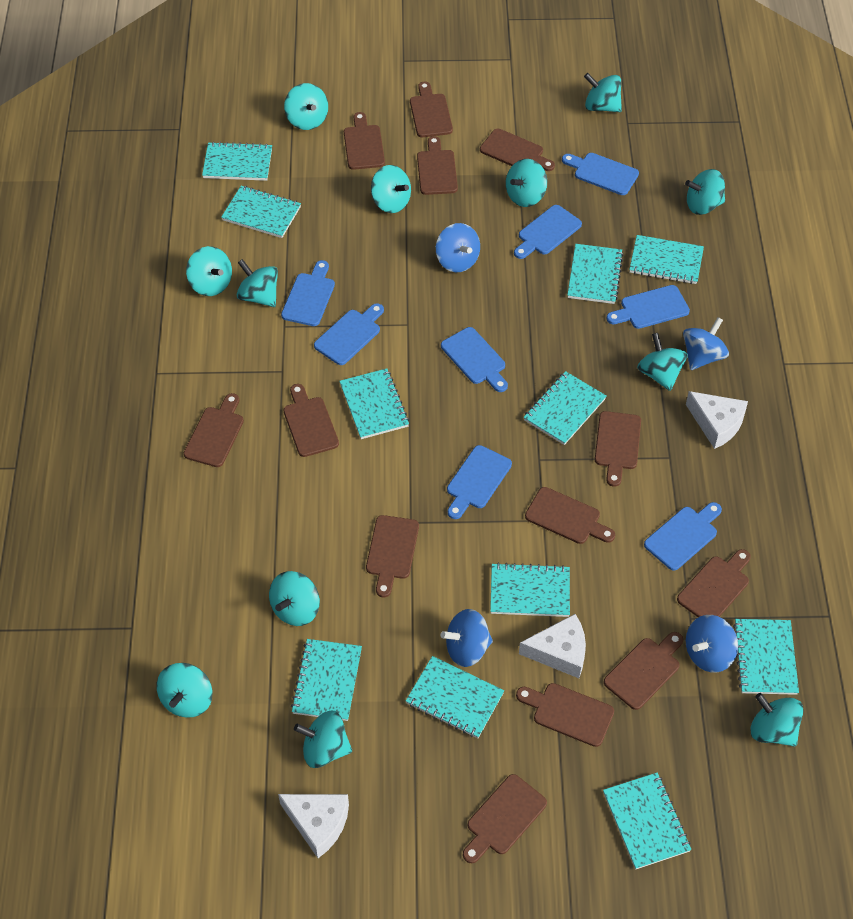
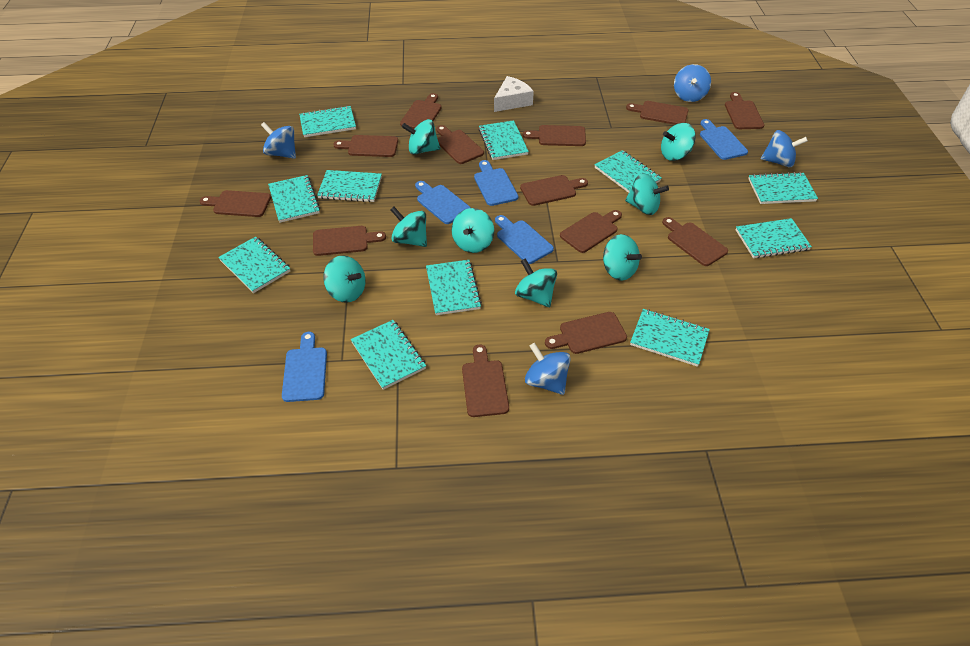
blue cutting board: 8 -> 5
turquoise spinning top: 12 -> 8
white cheese: 3 -> 1

